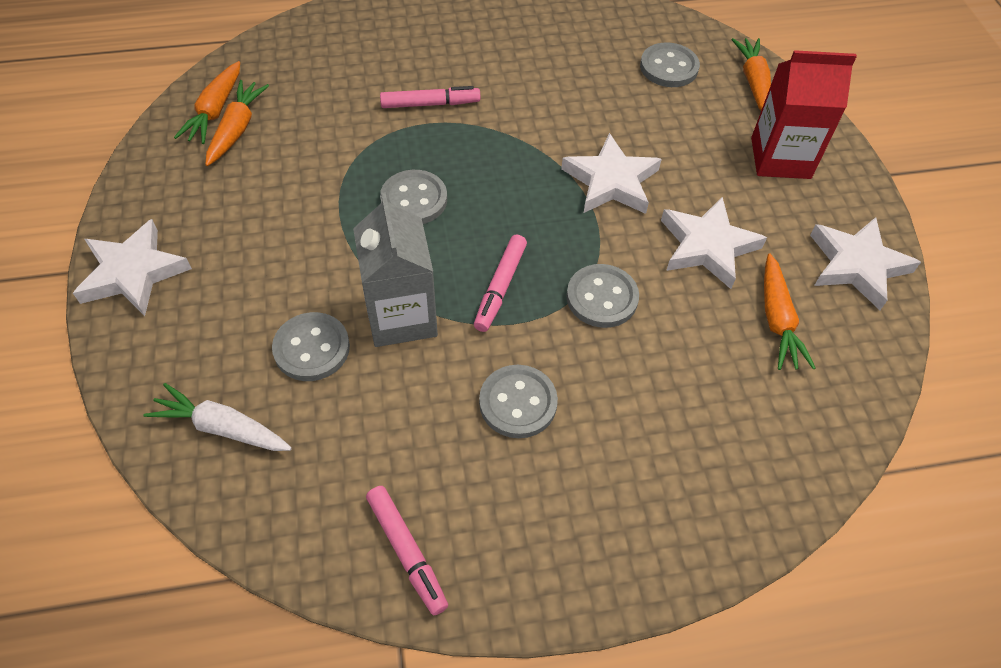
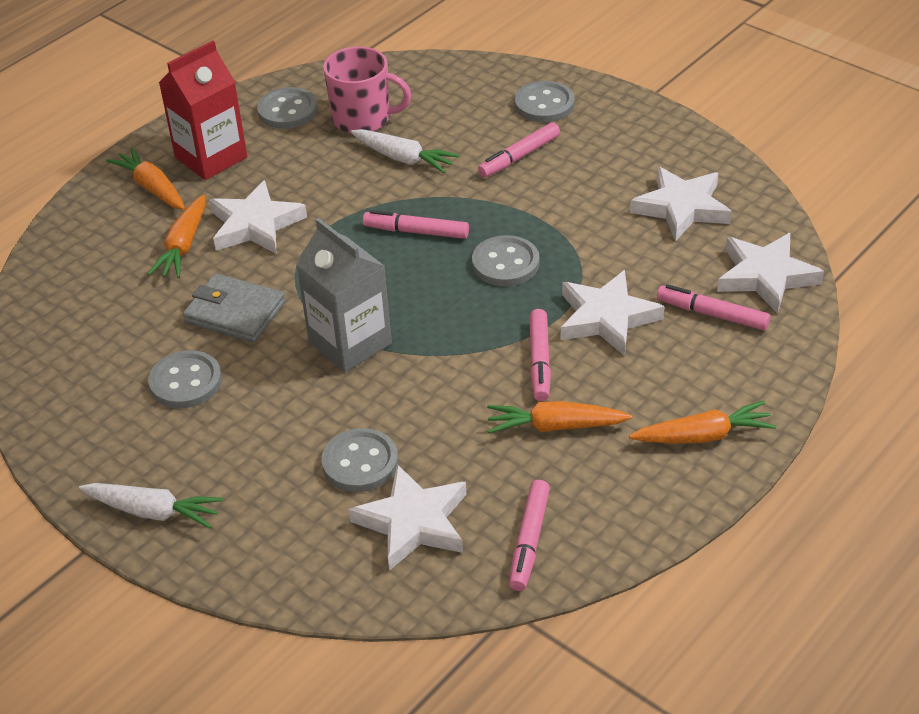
grey wallet: 0 -> 1
pink marker: 3 -> 5
pink mug: 0 -> 1
white carrot: 1 -> 2
white star: 4 -> 5

